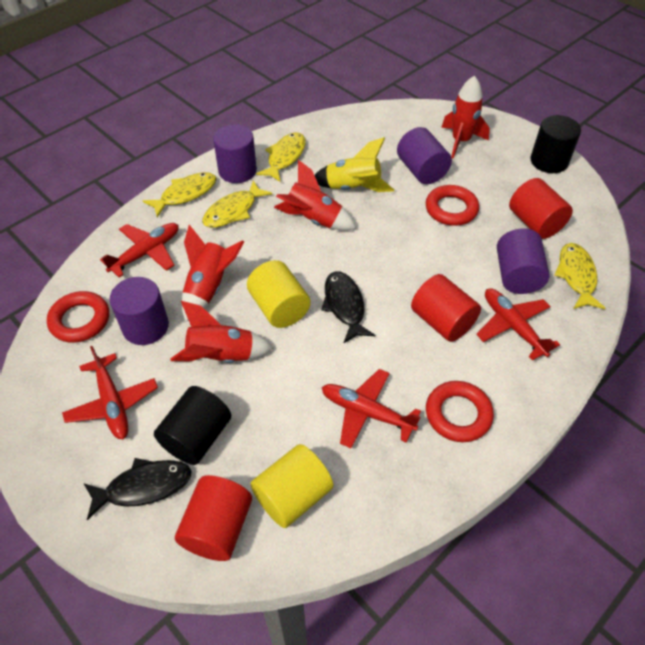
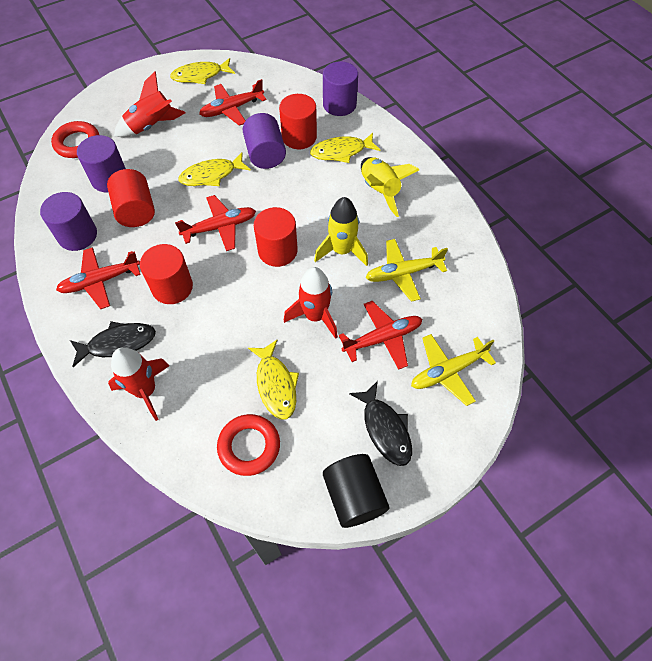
black cylinder: 2 -> 1
red cylinder: 3 -> 4
red ring: 3 -> 2
red rocket: 4 -> 3
yellow cylinder: 2 -> 0
yellow plane: 0 -> 2
yellow rocket: 1 -> 2

